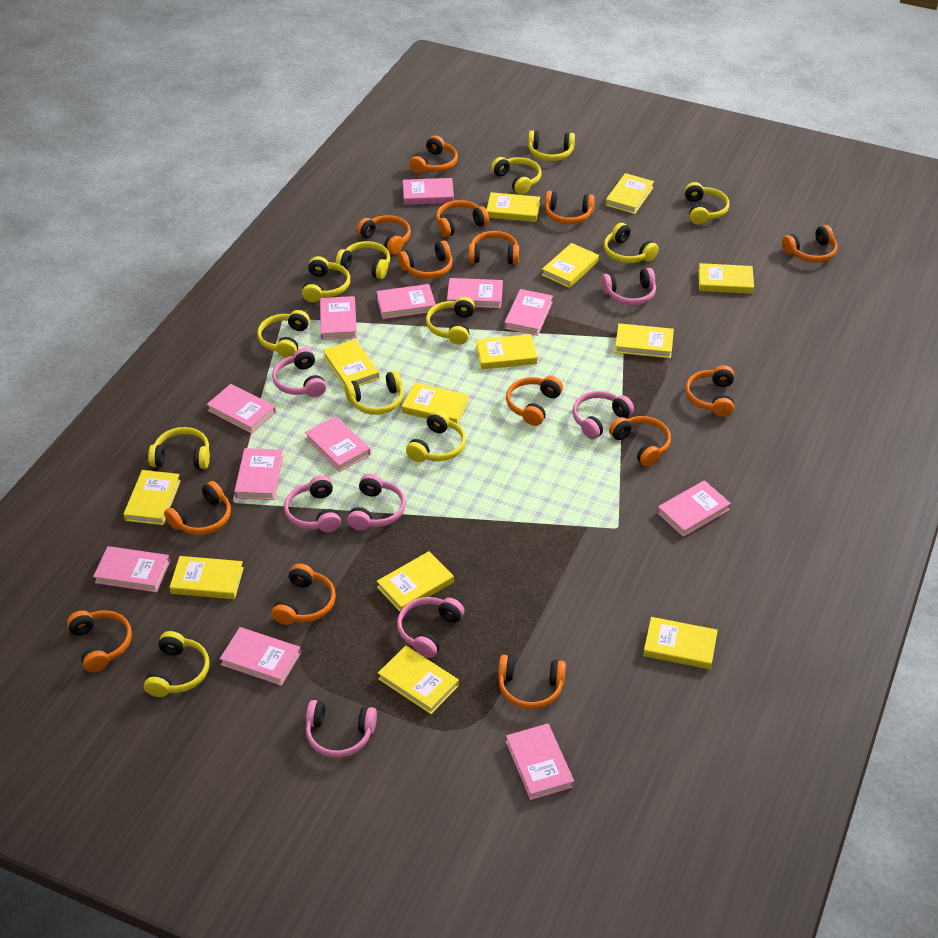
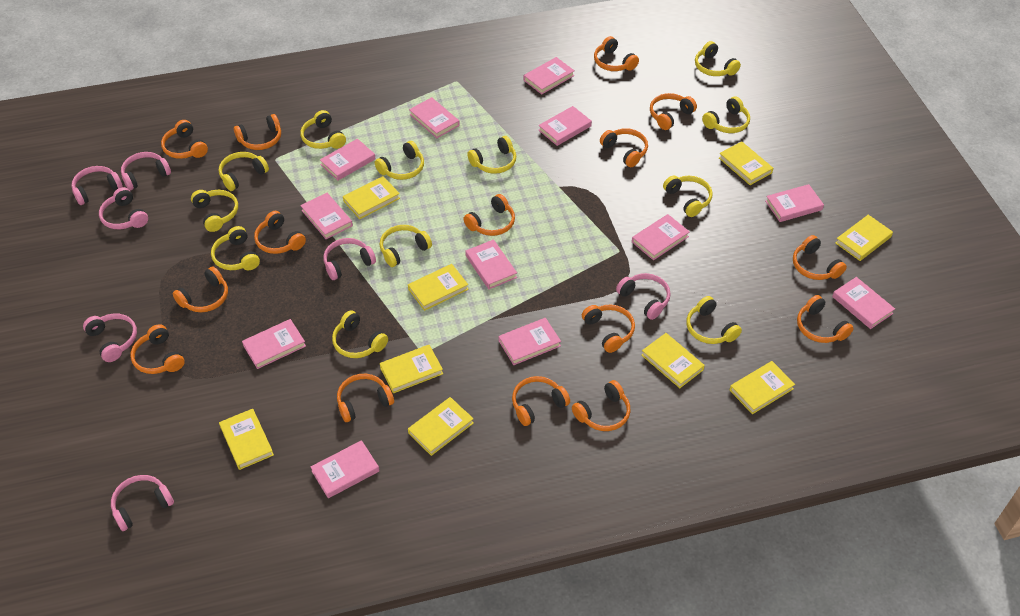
orange headphones: 14 -> 15
yellow book: 13 -> 9

